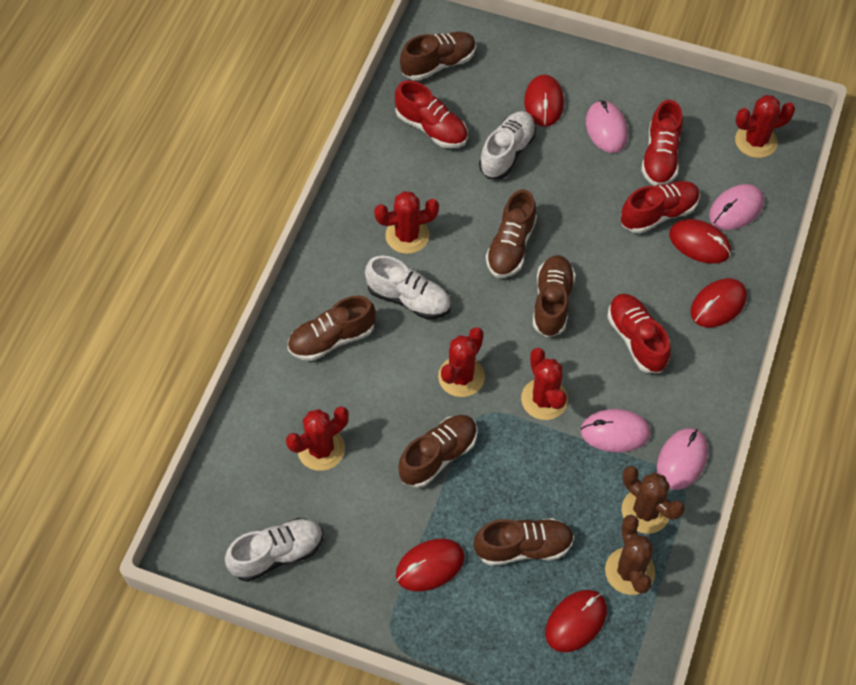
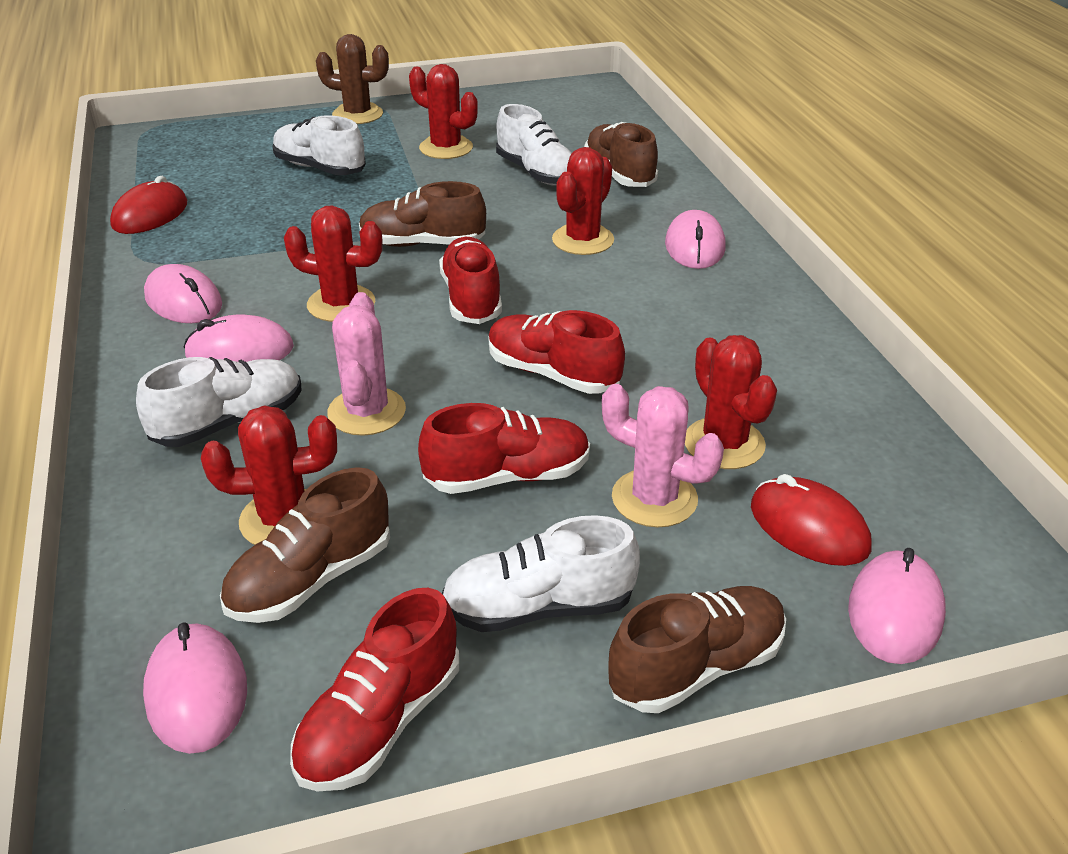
brown cactus: 2 -> 1
brown shoe: 6 -> 4
pink cactus: 0 -> 2
pink mouse: 4 -> 5
red mouse: 5 -> 2
white shoe: 3 -> 4

